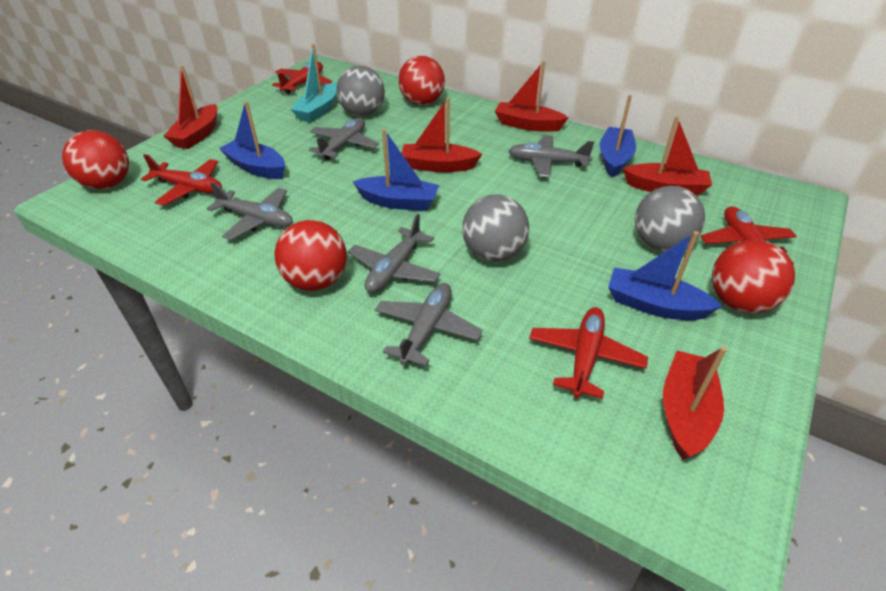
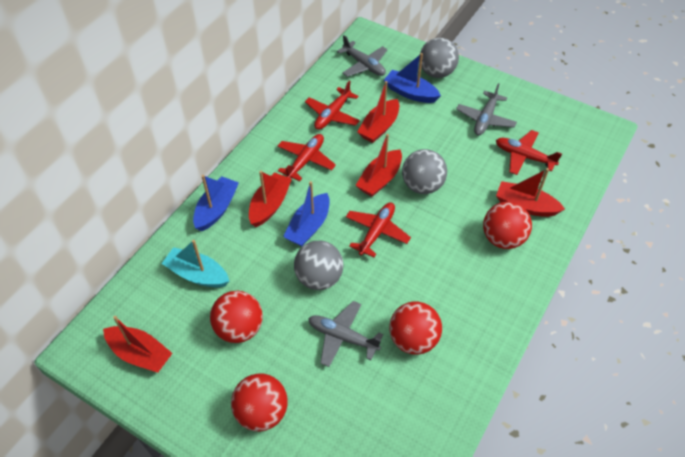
blue boat: 4 -> 3
grey plane: 5 -> 3

